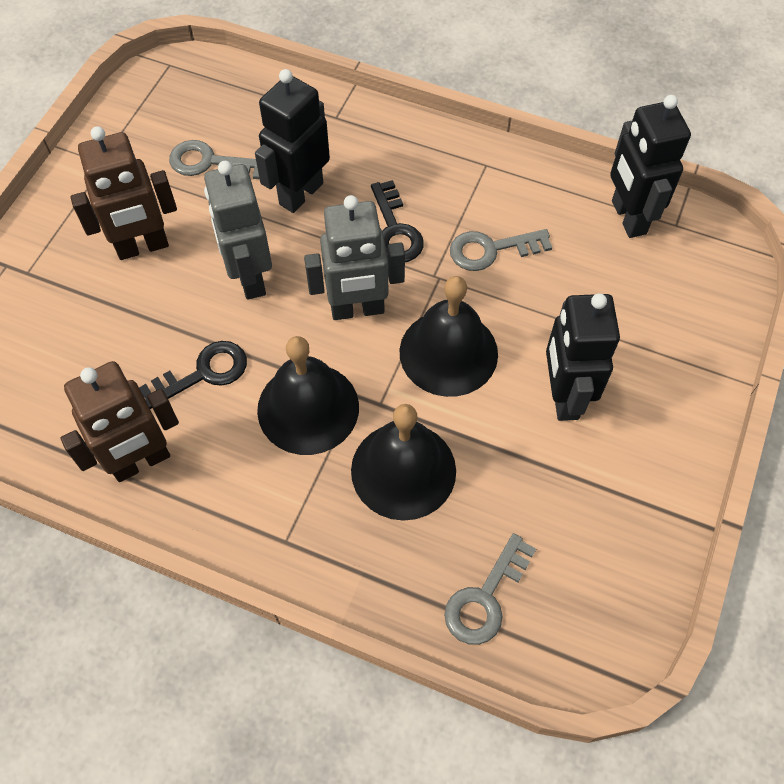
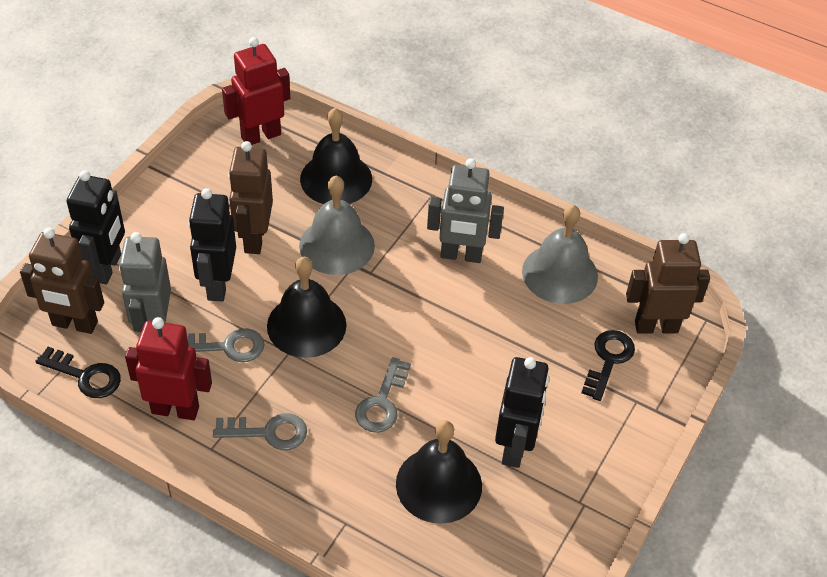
brown robot: 2 -> 3
grey bell: 0 -> 2
red robot: 0 -> 2

